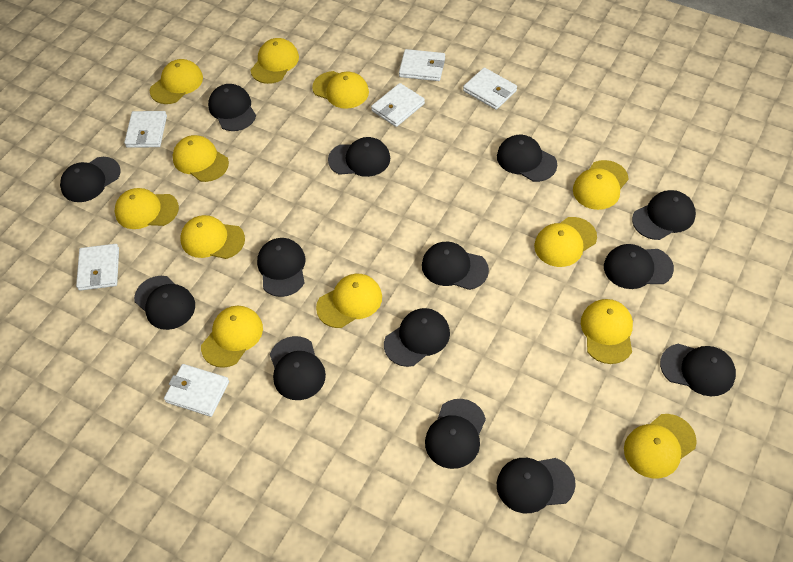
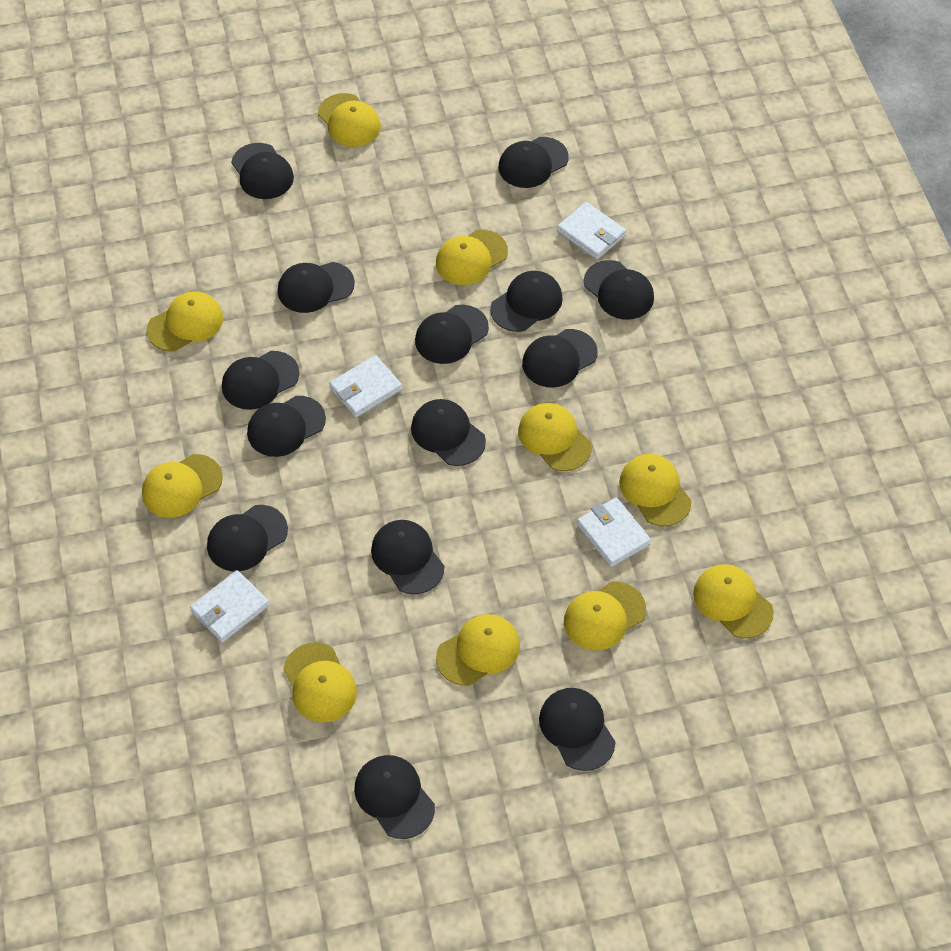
white wallet: 6 -> 4
yellow cap: 12 -> 10

